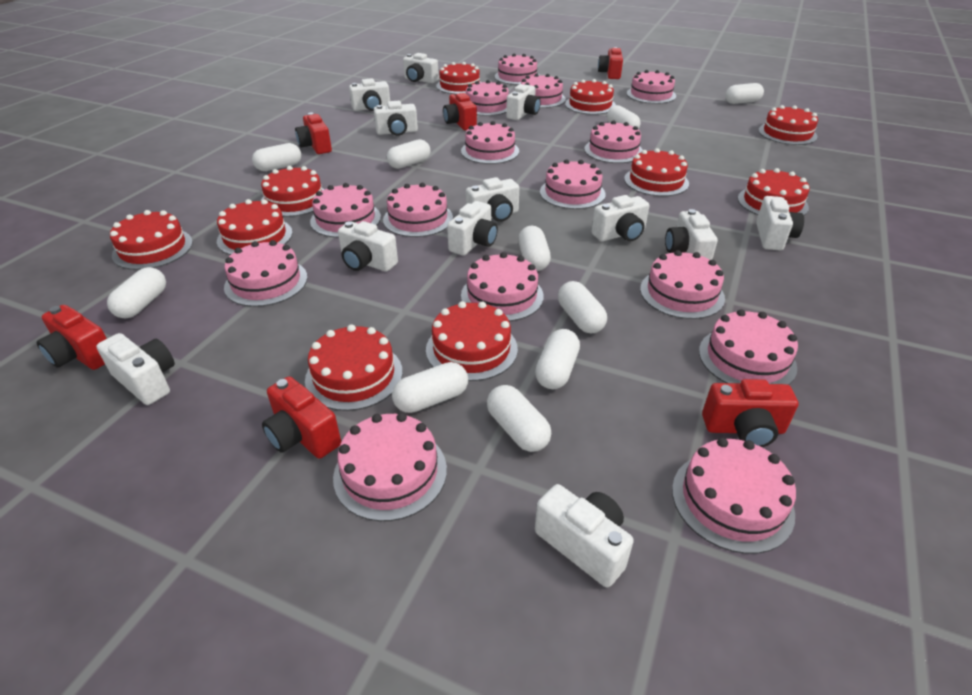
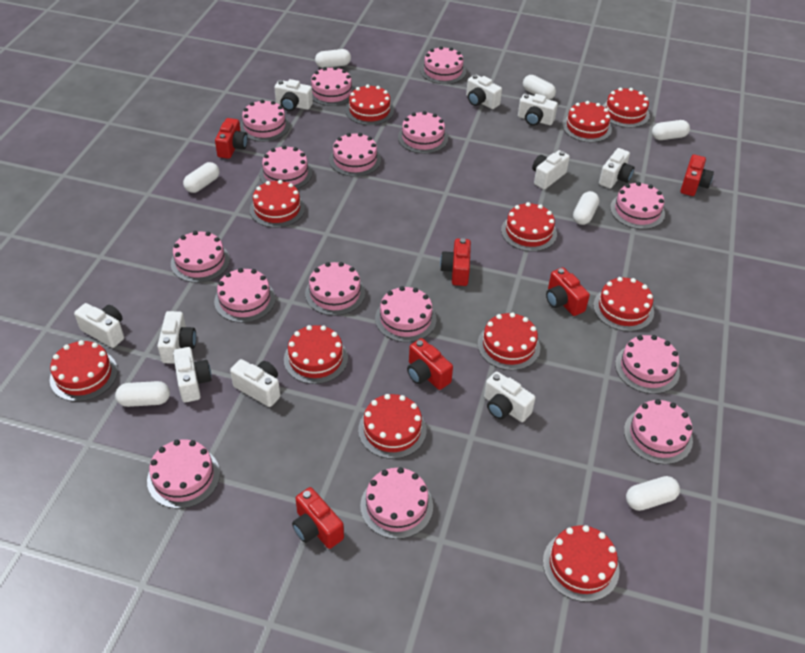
red cake: 10 -> 11
white camera: 12 -> 10
white capsule: 10 -> 7

